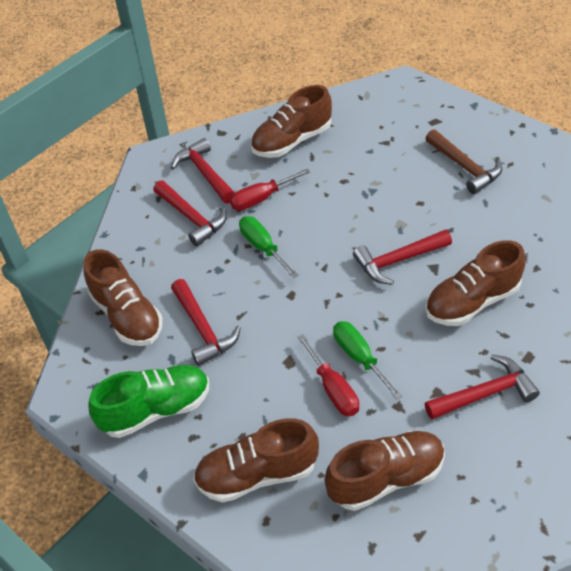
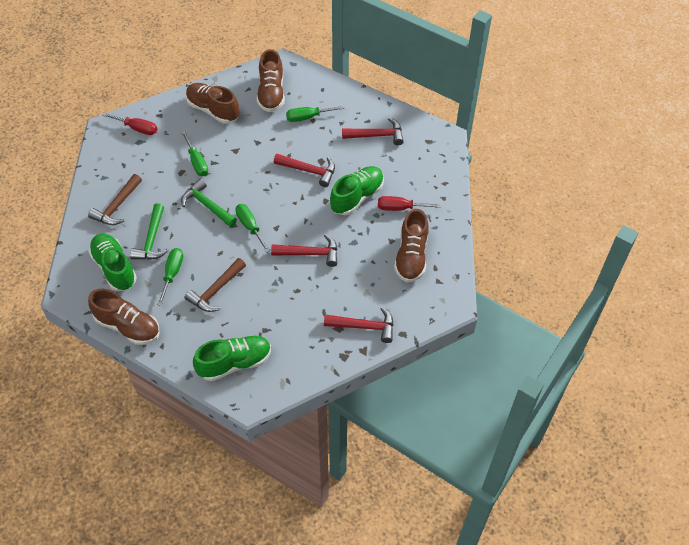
brown hammer: 1 -> 2
brown shoe: 5 -> 4
green hammer: 0 -> 2
green screwdriver: 2 -> 4
green shoe: 1 -> 3
red hammer: 5 -> 4

